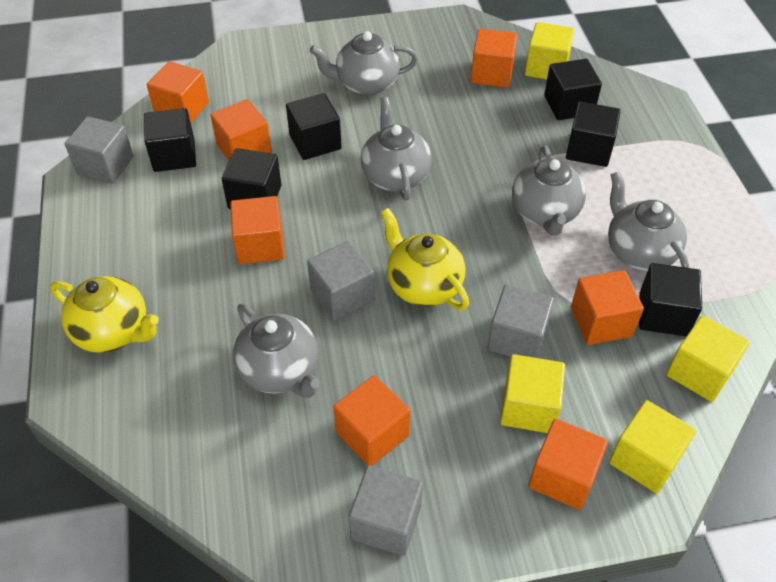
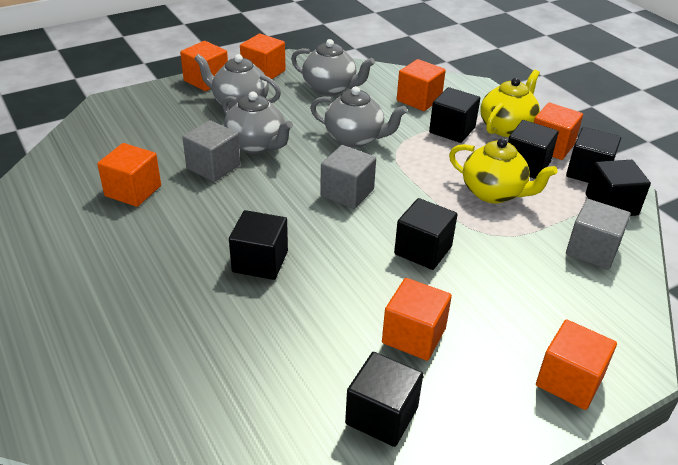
black cube: 6 -> 7
grey cube: 4 -> 3
grey teapot: 5 -> 4
yellow cube: 4 -> 0

